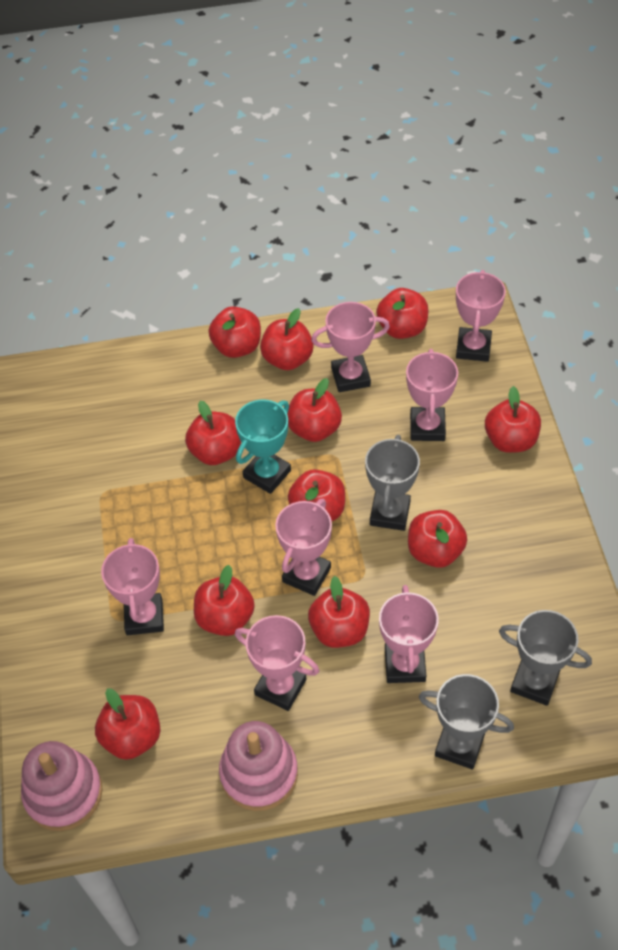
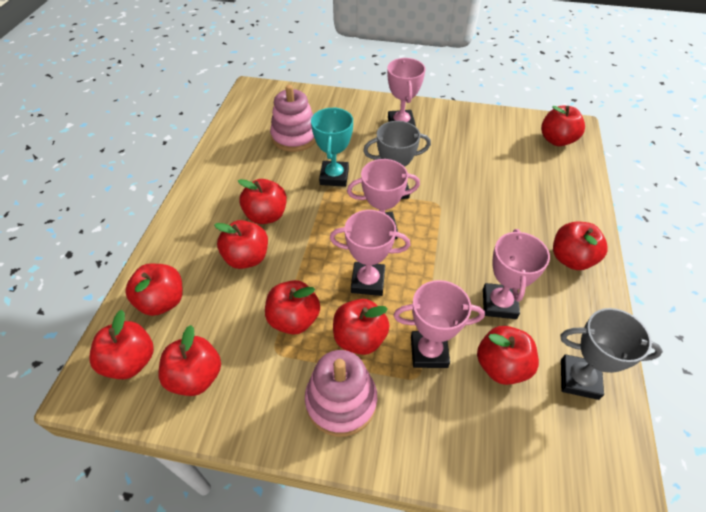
grey trophy: 3 -> 2
pink trophy: 7 -> 5
red apple: 11 -> 10

